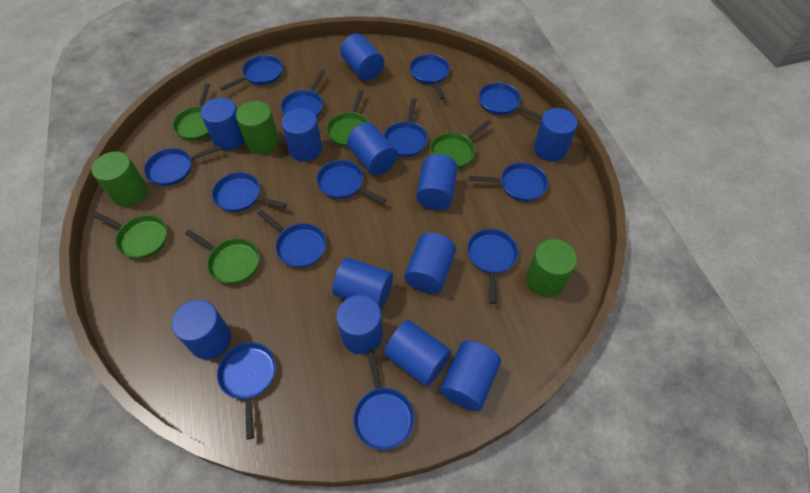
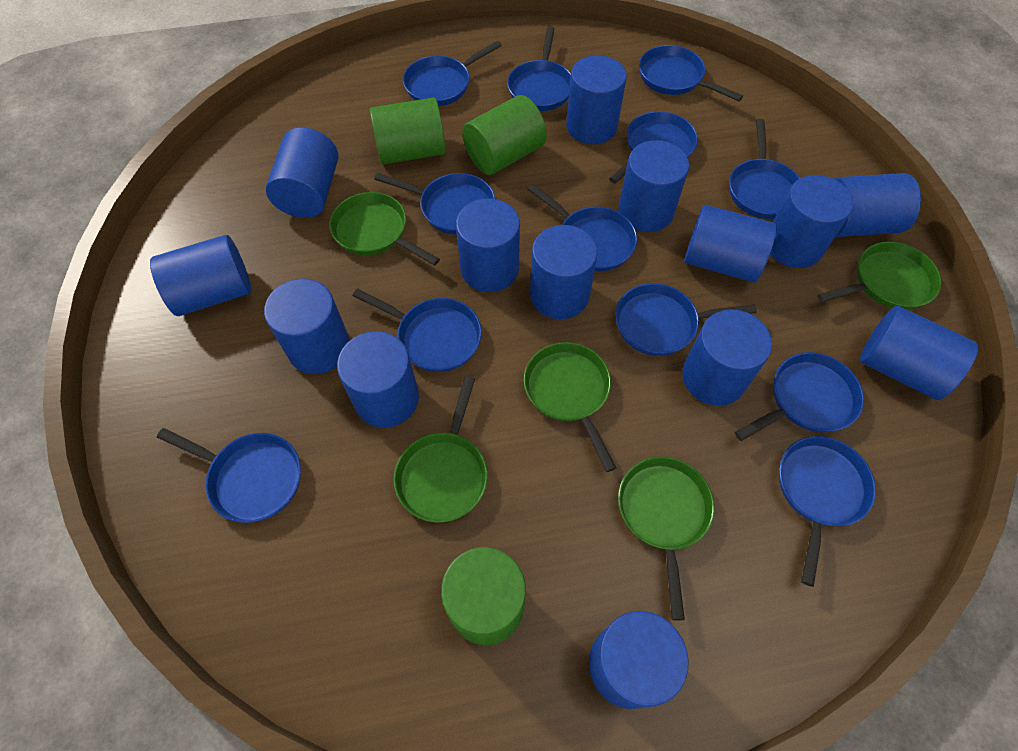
blue cylinder: 12 -> 14
blue pan: 13 -> 12

